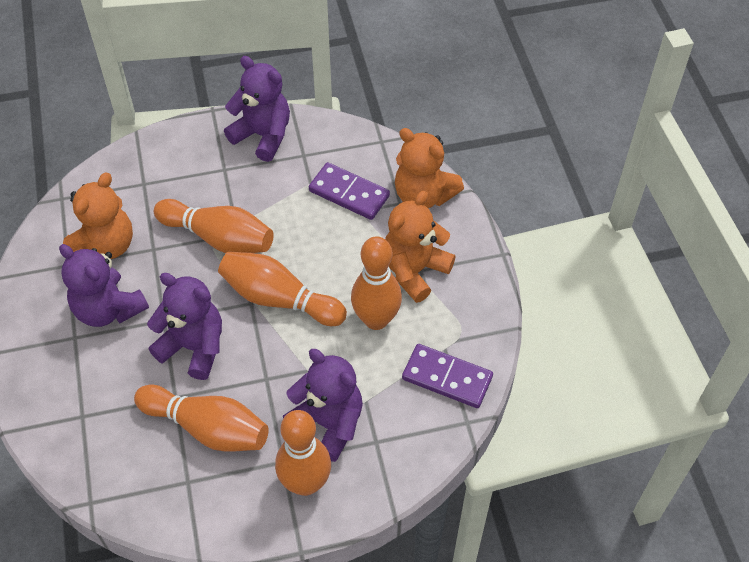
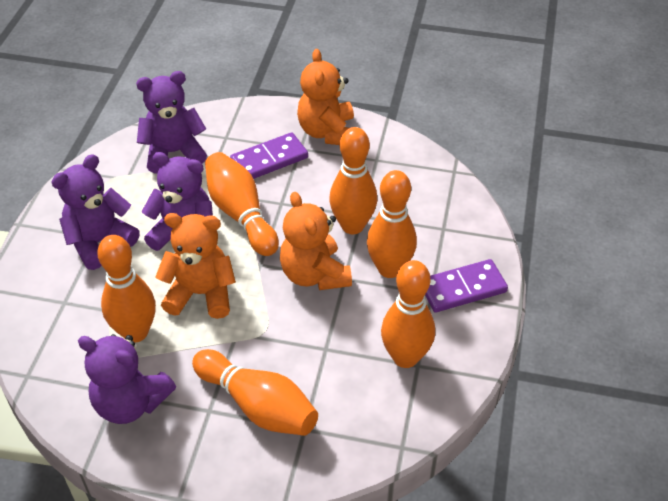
orange bowling pin: 5 -> 6

